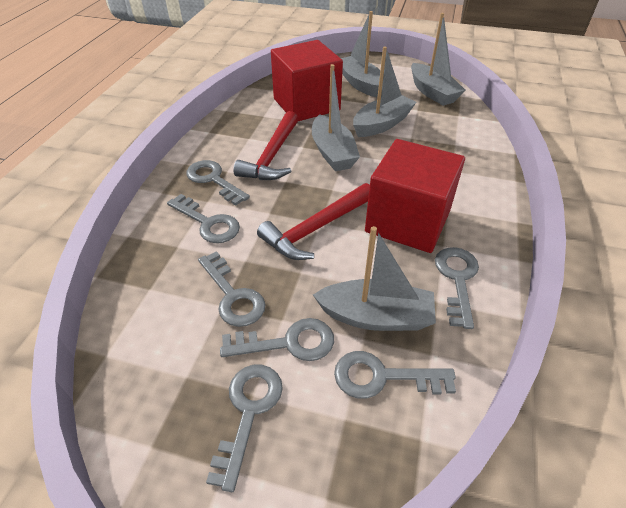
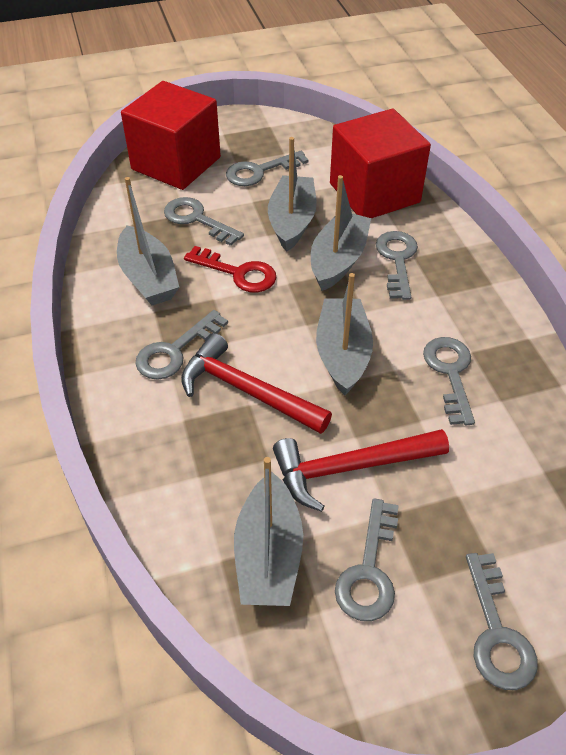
red key: 0 -> 1

